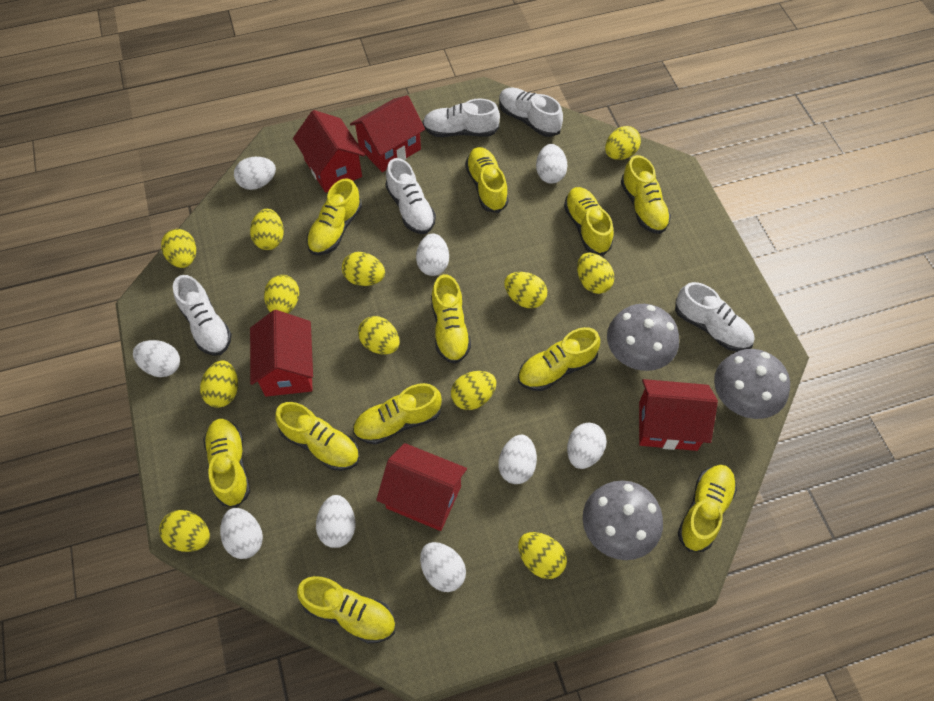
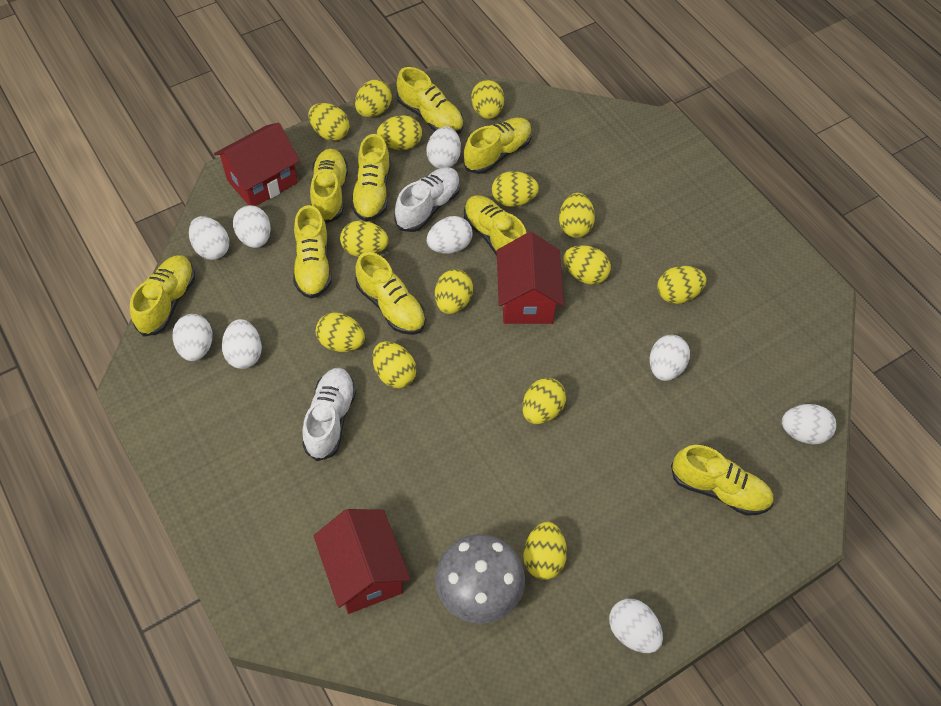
grey mushroom: 3 -> 1
red house: 5 -> 3
white shoe: 5 -> 2
yellow egg: 12 -> 14
yellow shoe: 11 -> 9

